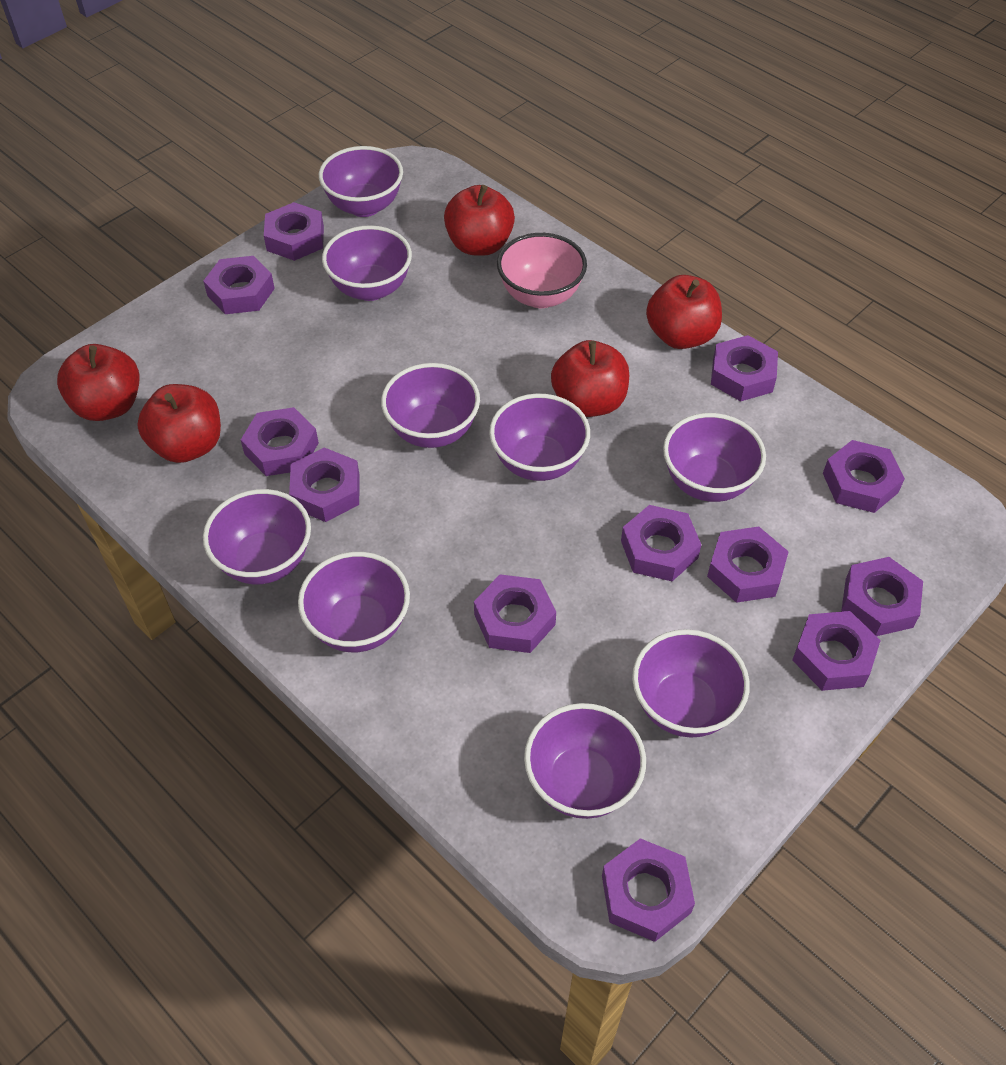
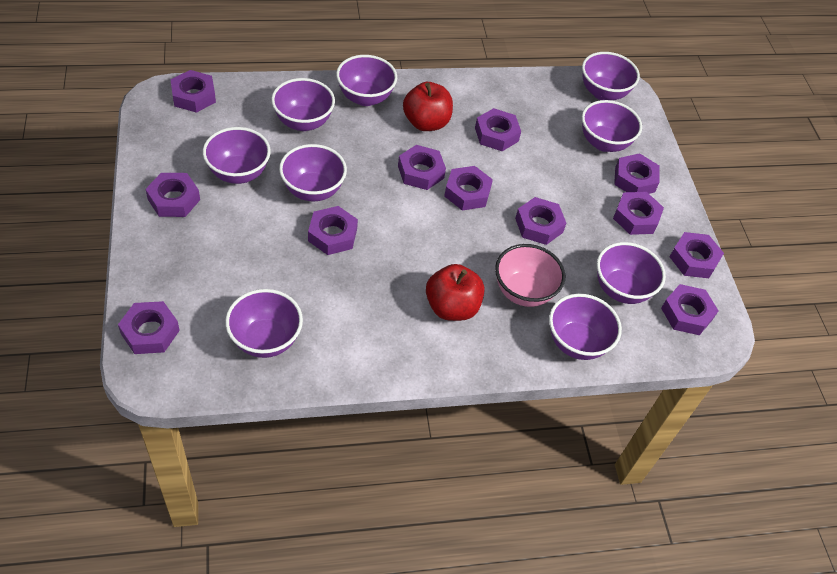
red apple: 5 -> 2

